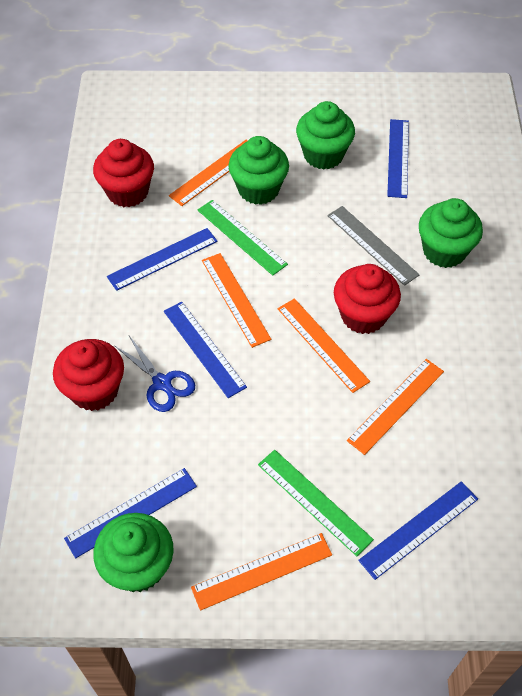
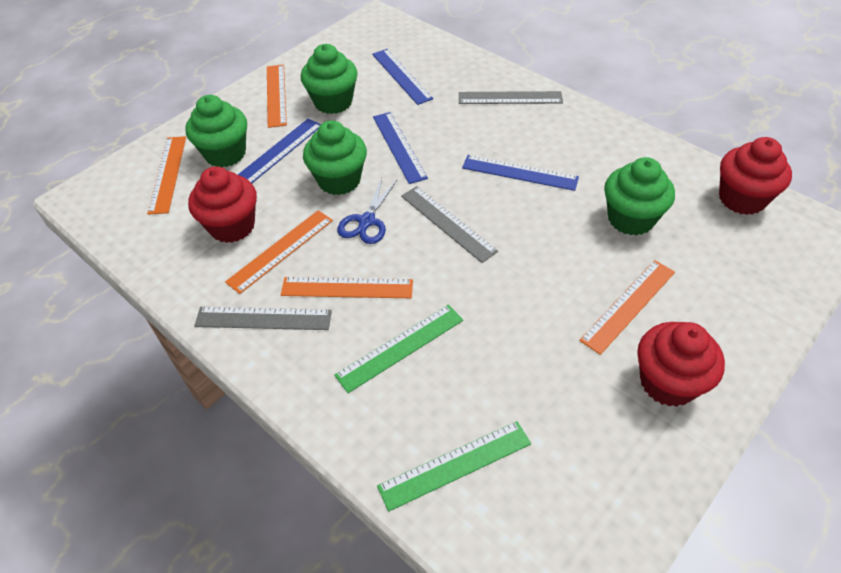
blue ruler: 5 -> 4
grey ruler: 1 -> 3

